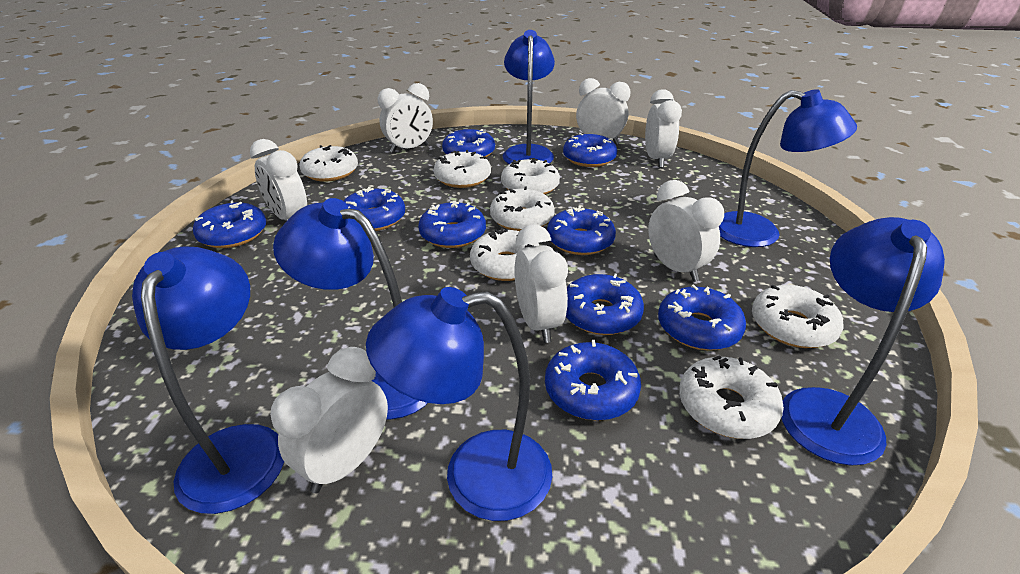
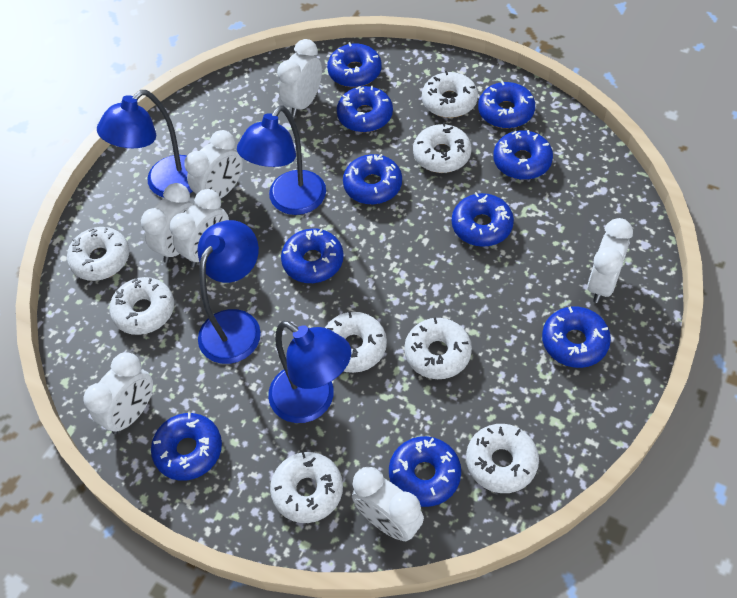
blue donut: 9 -> 10
blue lamp: 6 -> 4
white donut: 7 -> 8

